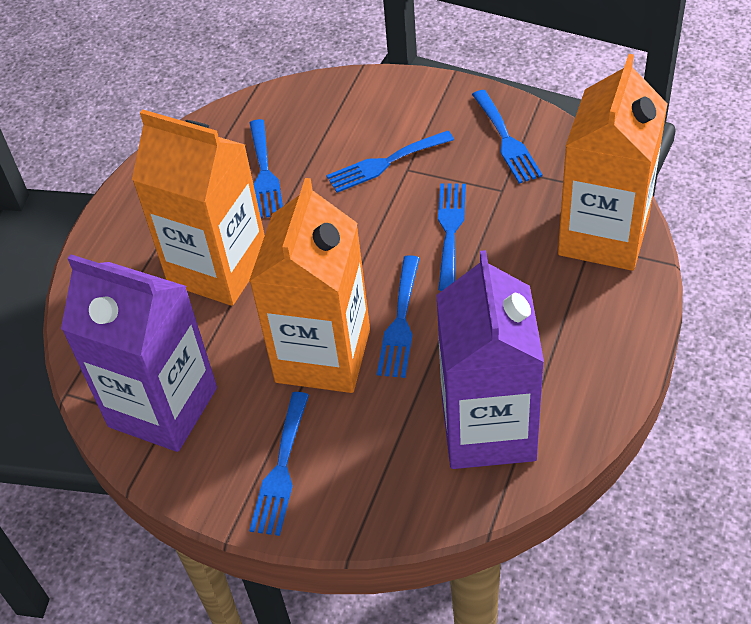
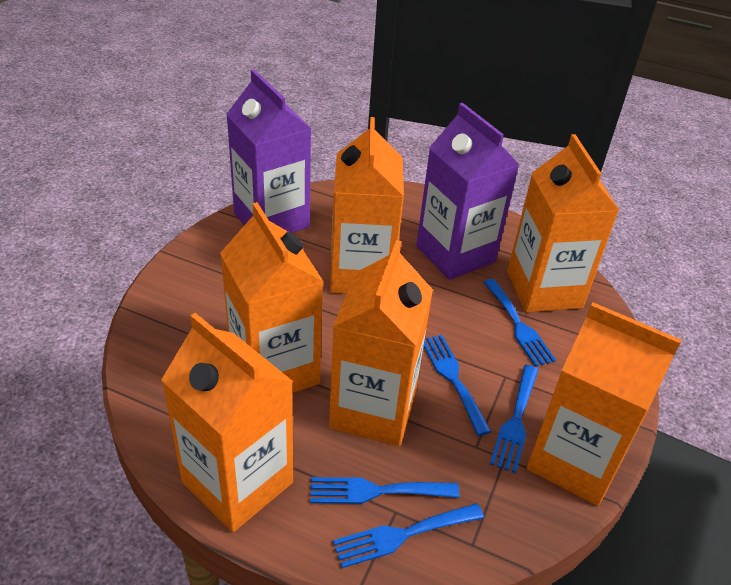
blue fork: 6 -> 5
orange carton: 3 -> 6

